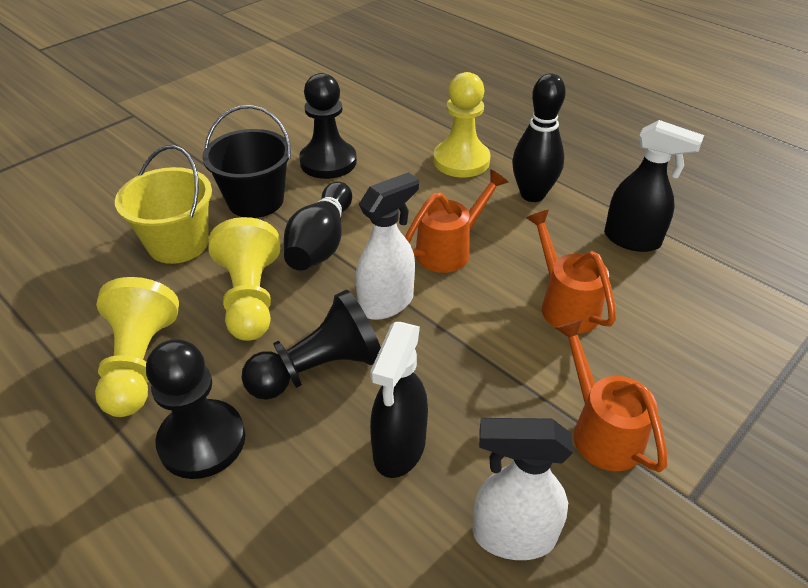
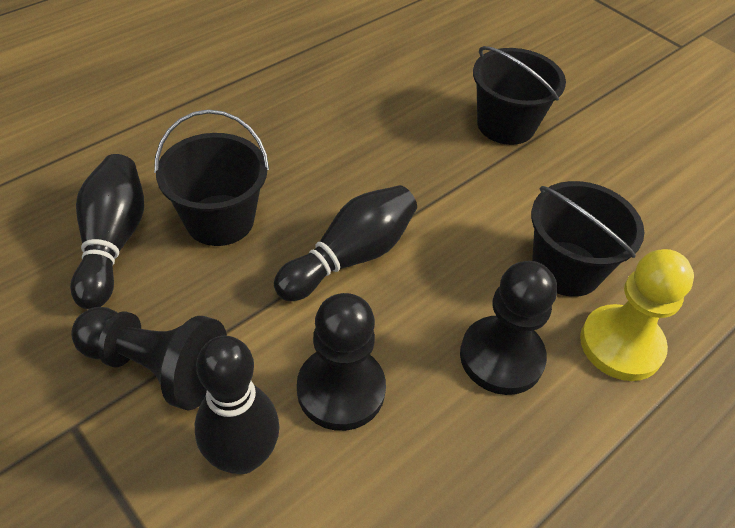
black bowling pin: 2 -> 3
black bucket: 1 -> 3
black spray bottle: 2 -> 0
orange watering can: 3 -> 0
white spray bottle: 2 -> 0
yellow bucket: 1 -> 0
yellow pawn: 3 -> 1

